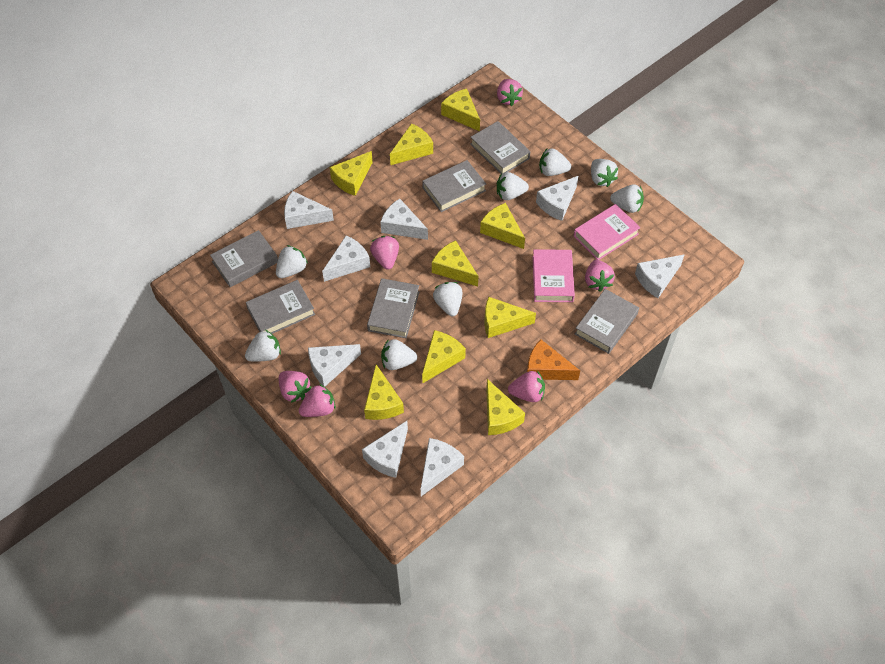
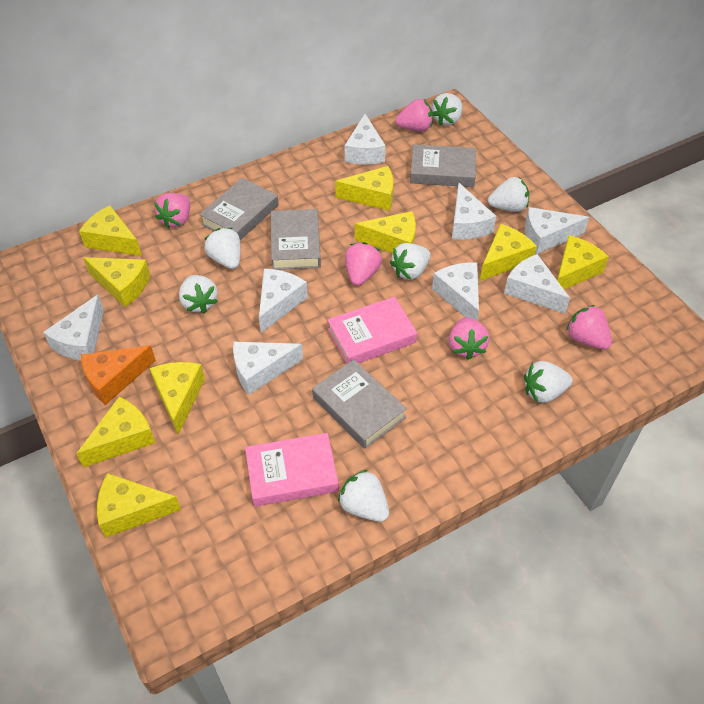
grey book: 6 -> 4
pink strawberry: 6 -> 5
white strawberry: 8 -> 7

